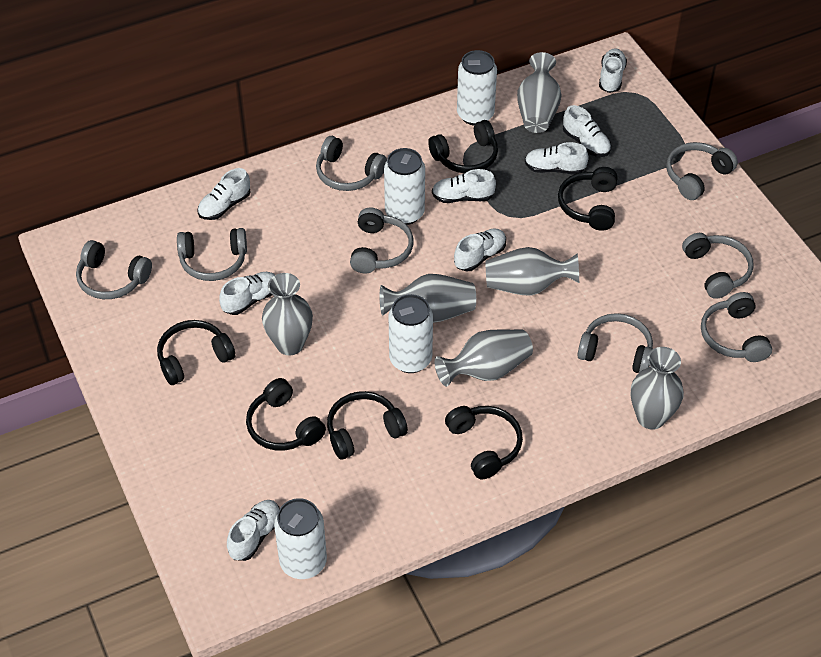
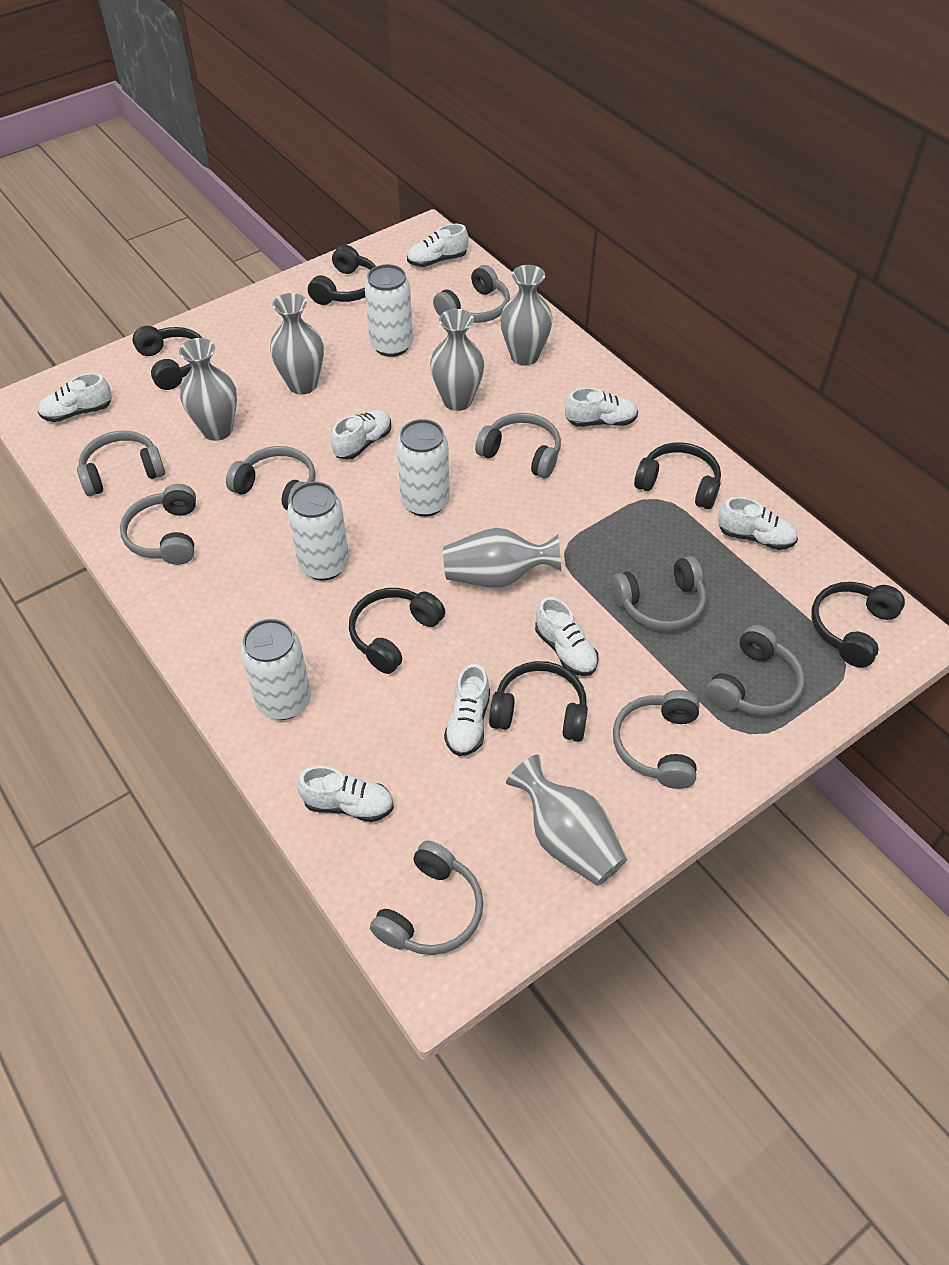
grey headphones: 8 -> 9

